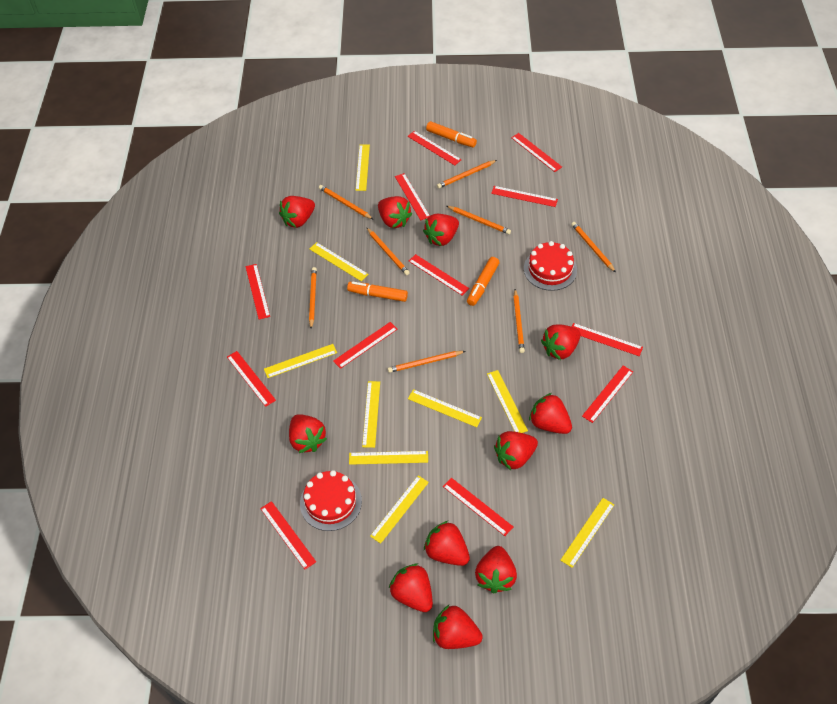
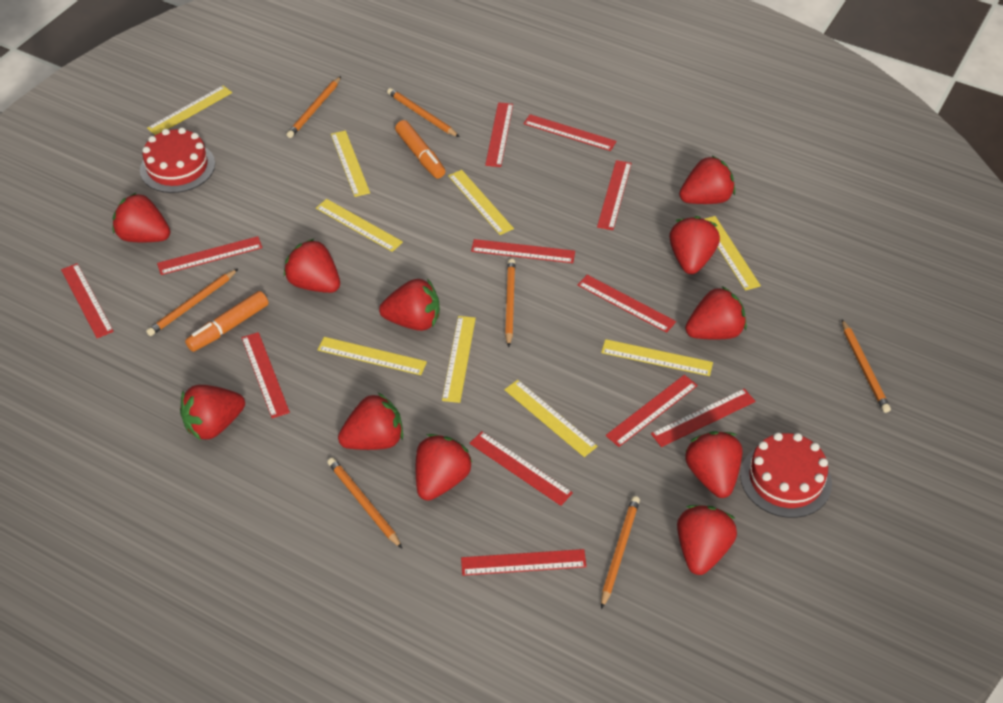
orange marker: 3 -> 2
orange pencil: 8 -> 7

